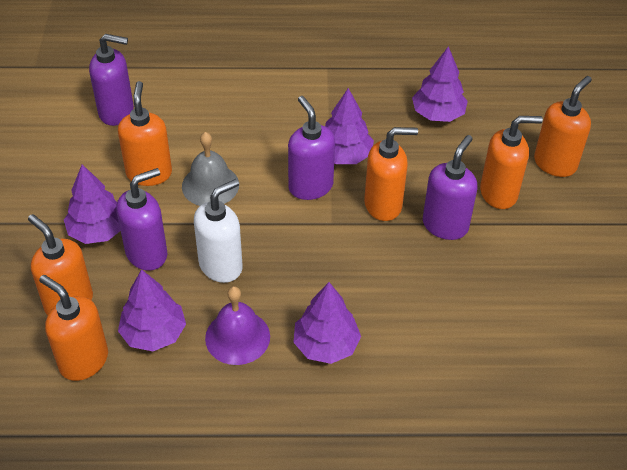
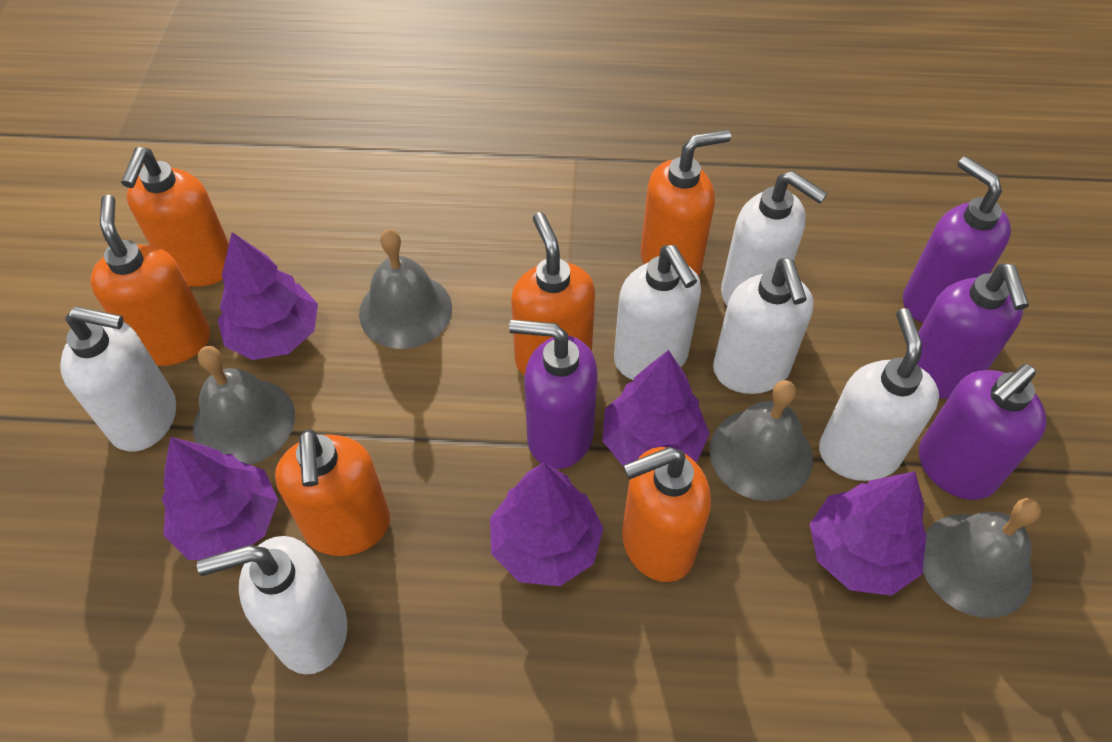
grey bell: 1 -> 4
purple bell: 1 -> 0
white soap dispenser: 1 -> 6

